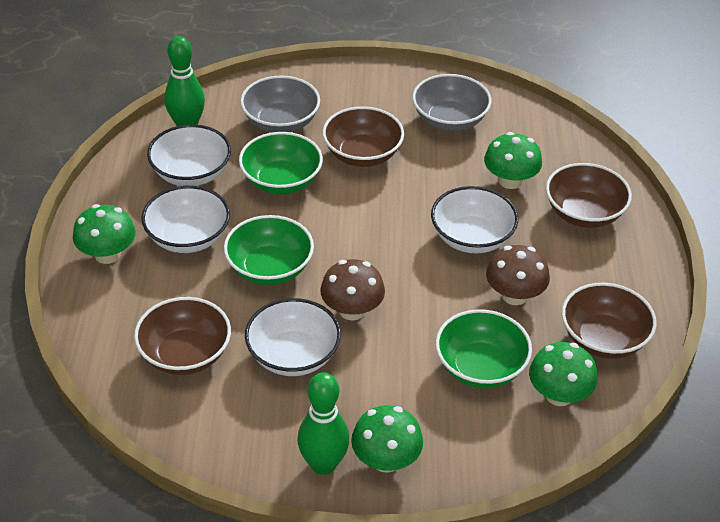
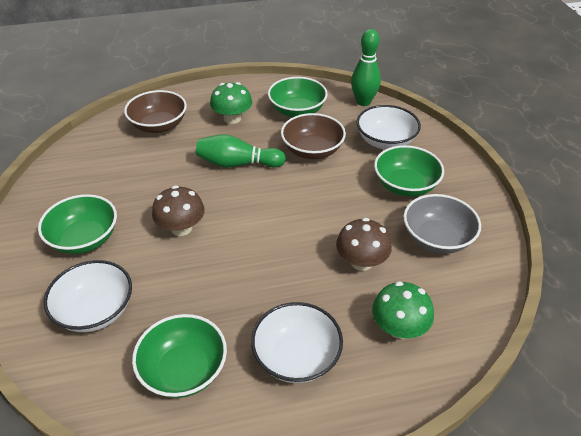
brown bowl: 4 -> 2
green bowl: 3 -> 4
green mushroom: 4 -> 2
grey bowl: 2 -> 1
white bowl: 4 -> 3

